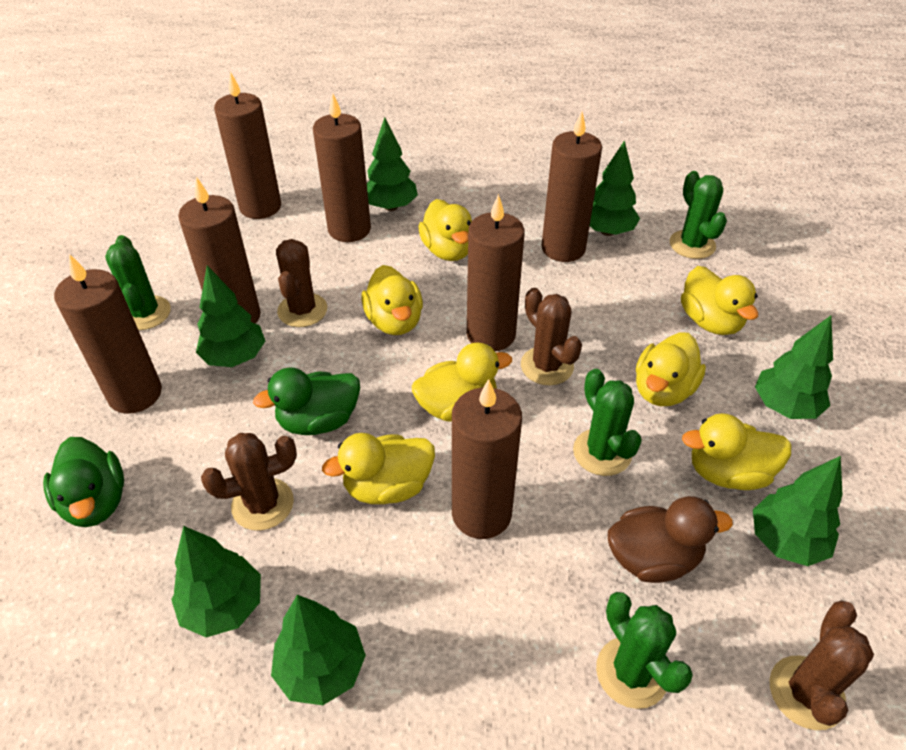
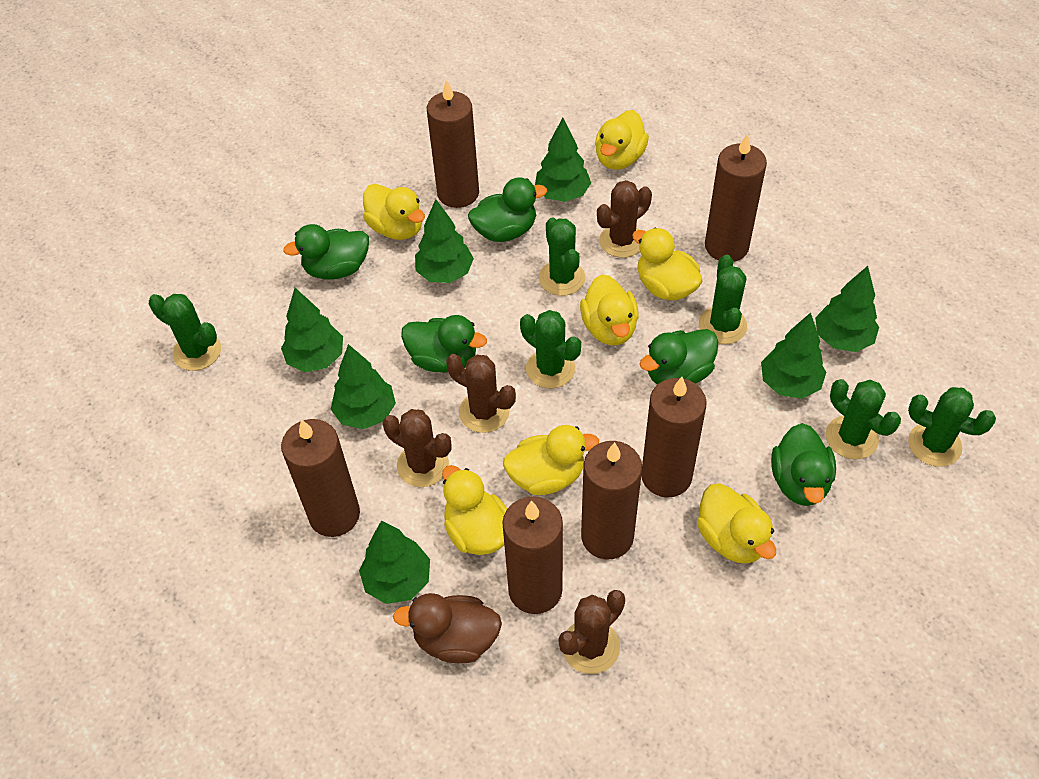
brown candle: 7 -> 6
green cactus: 4 -> 6
green duck: 2 -> 5

